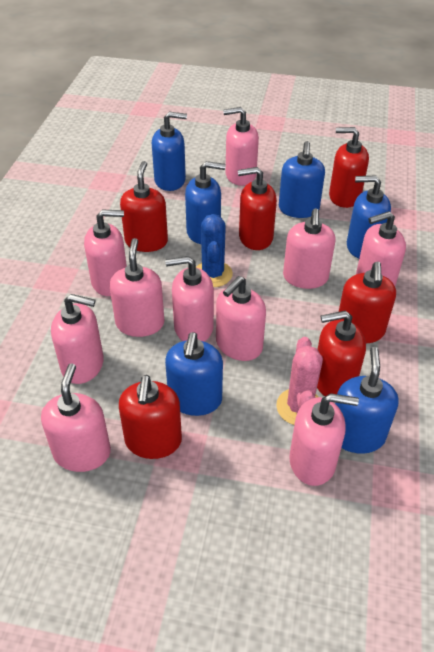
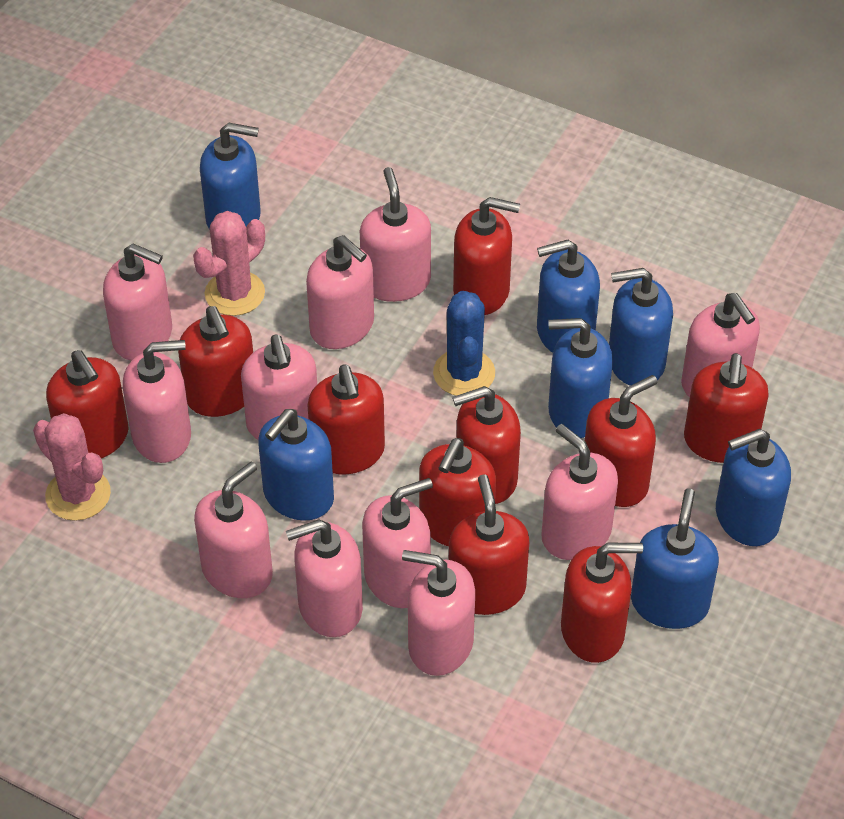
blue soap dispenser: 6 -> 7
pink cactus: 1 -> 2
pink soap dispenser: 10 -> 11
red soap dispenser: 6 -> 10

